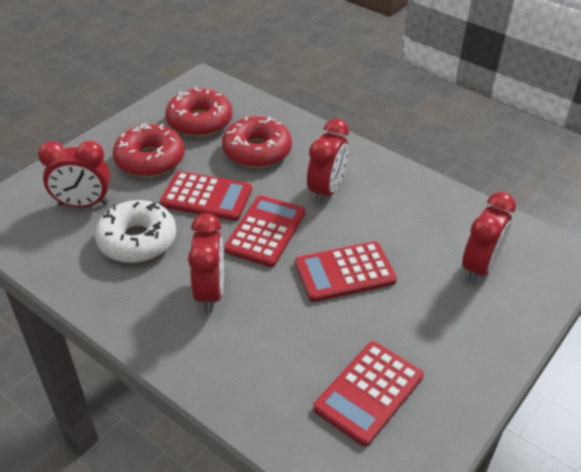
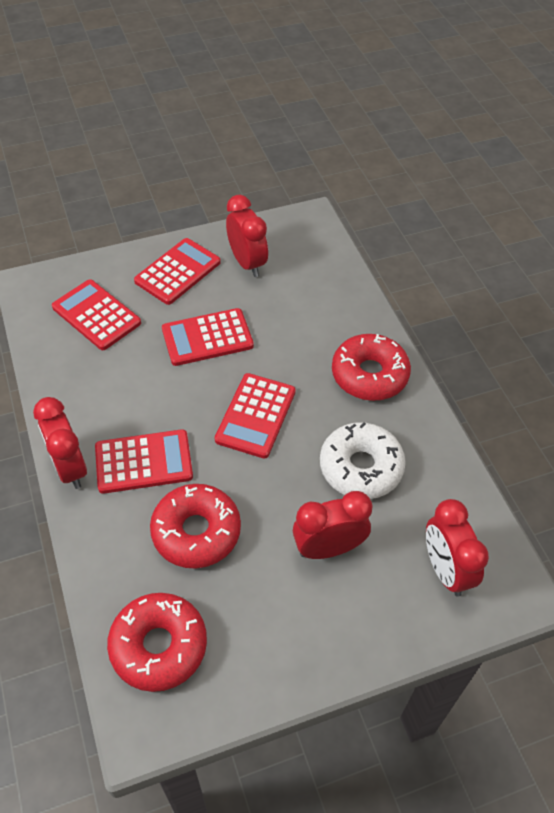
red calculator: 4 -> 5

